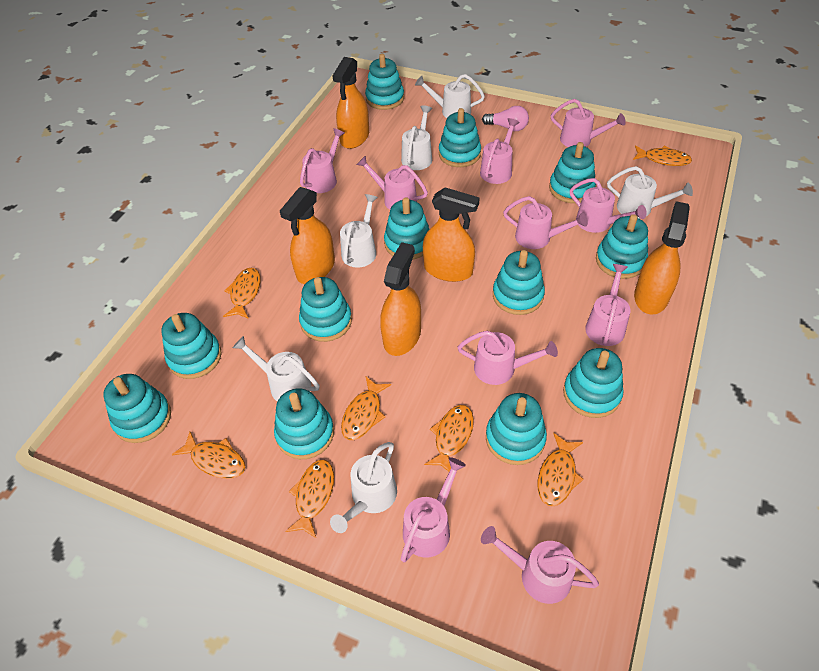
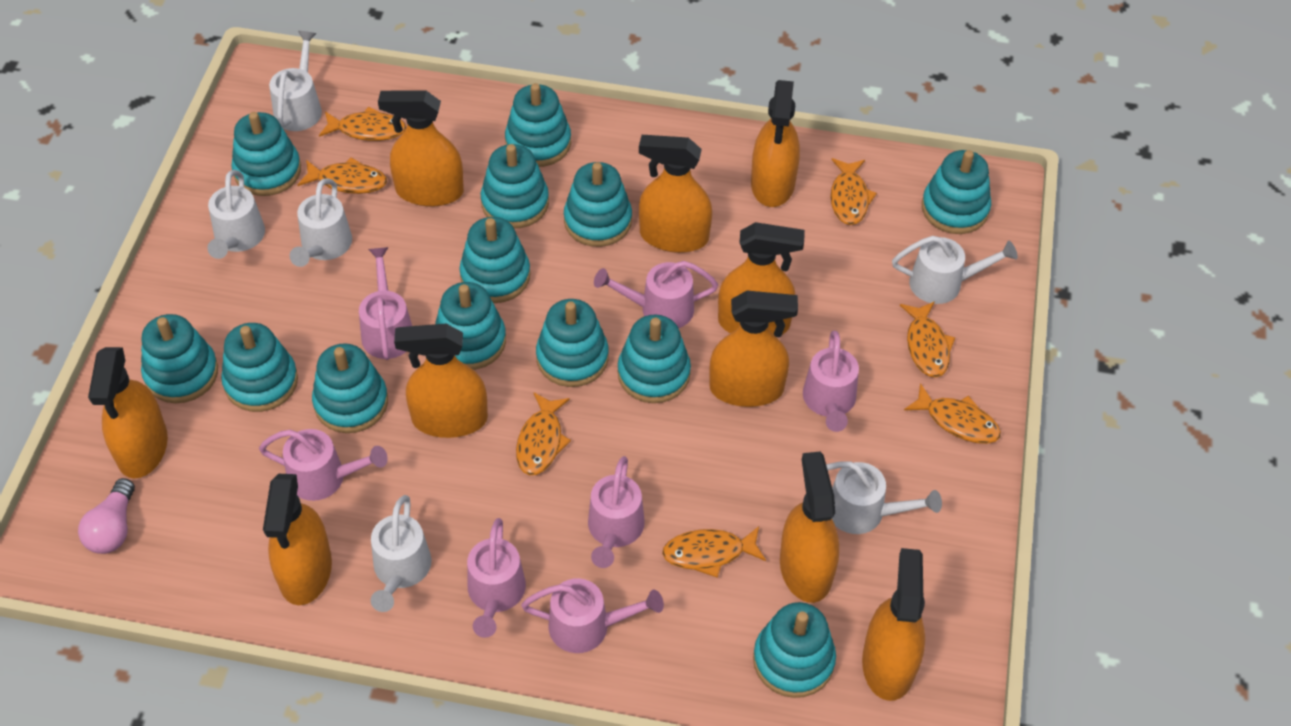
orange spray bottle: 5 -> 10
pink watering can: 10 -> 7
turquoise stacking toy: 12 -> 13

